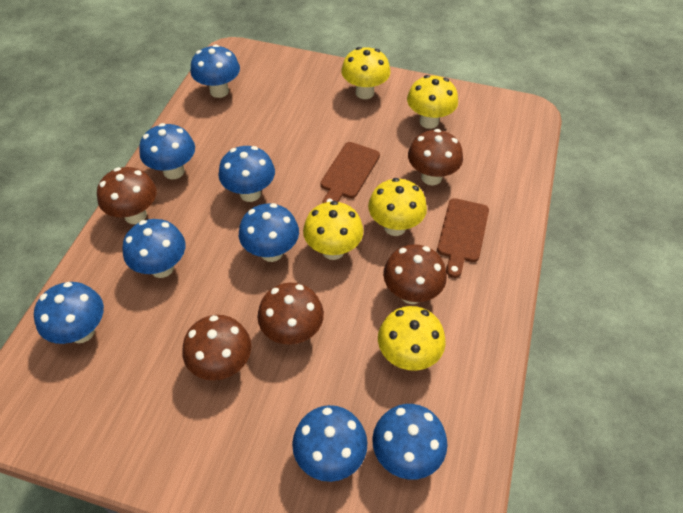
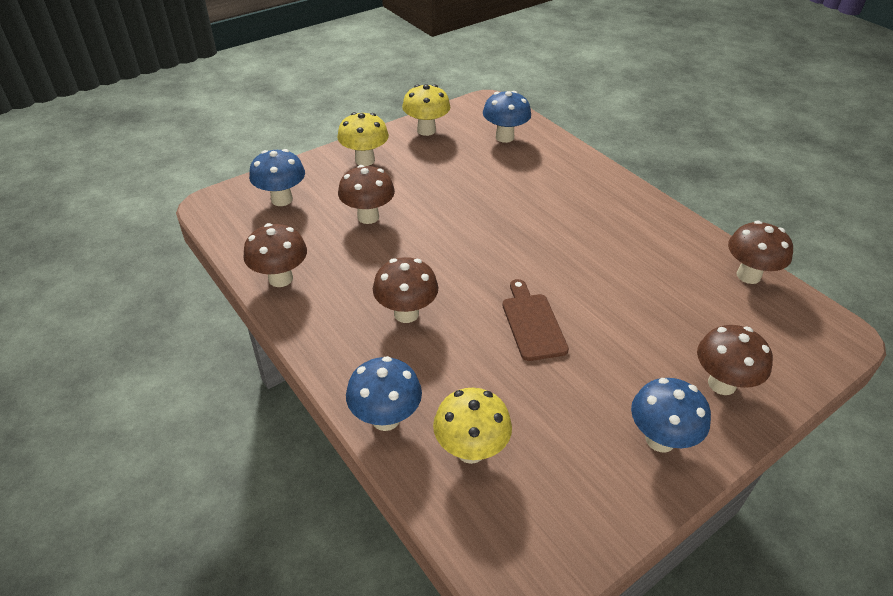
blue mushroom: 8 -> 4
brown cutting board: 2 -> 1
yellow mushroom: 5 -> 3

